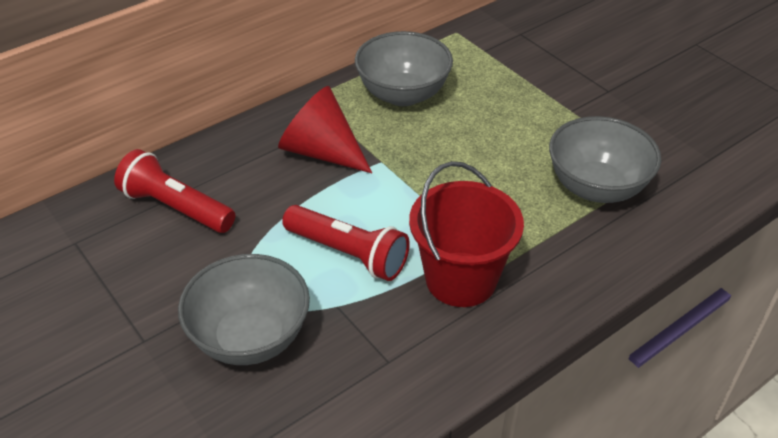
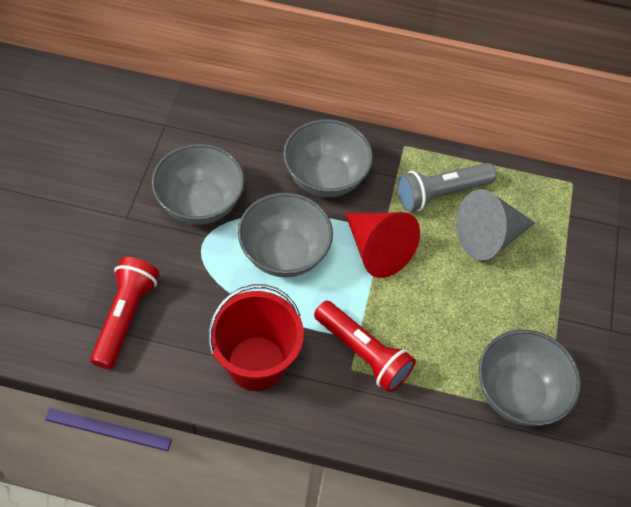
grey bowl: 3 -> 4
grey cone: 0 -> 1
grey flashlight: 0 -> 1

